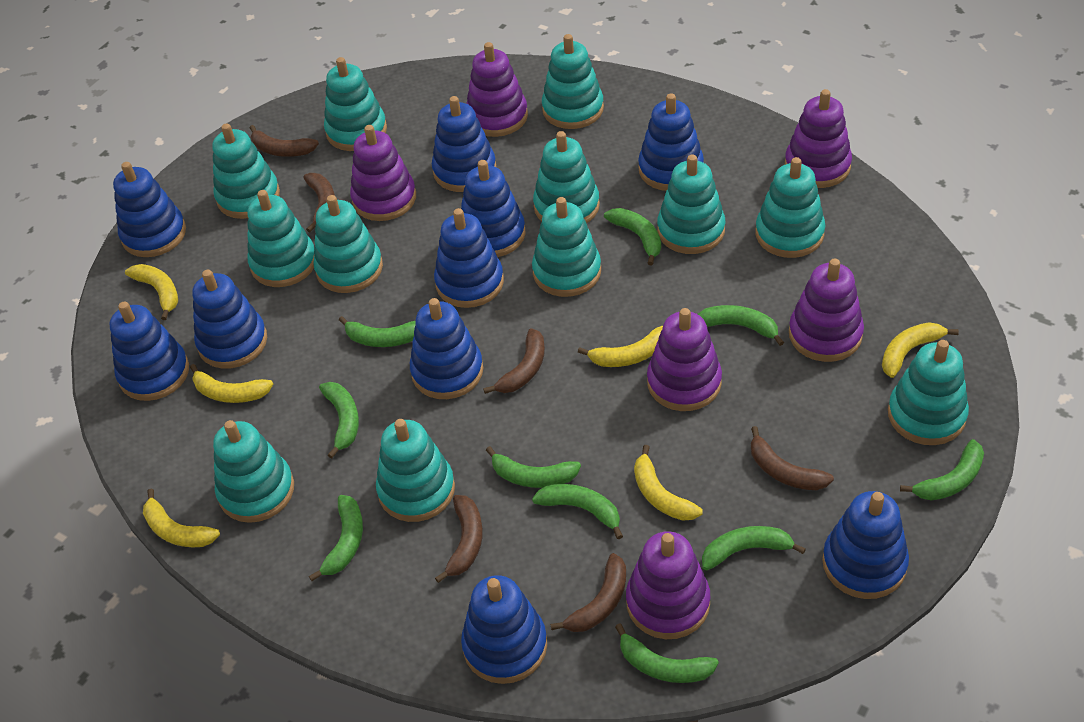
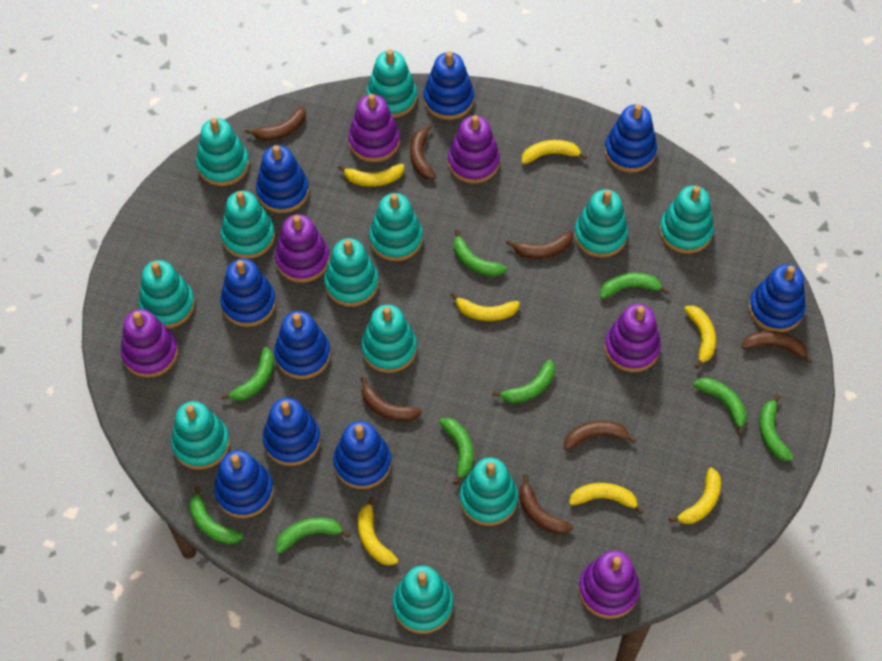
blue stacking toy: 10 -> 9
brown banana: 6 -> 7
green banana: 10 -> 9
yellow banana: 6 -> 7

